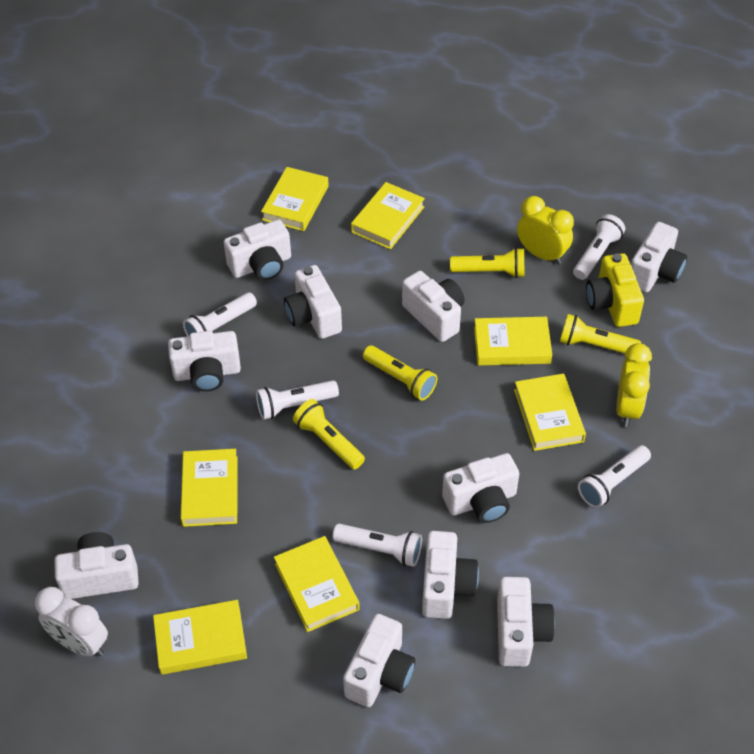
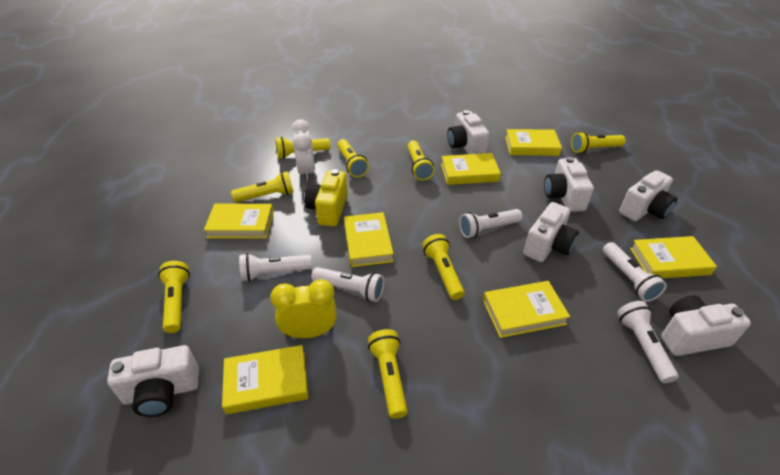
white camera: 10 -> 6
yellow clock: 2 -> 1
yellow flashlight: 4 -> 8

